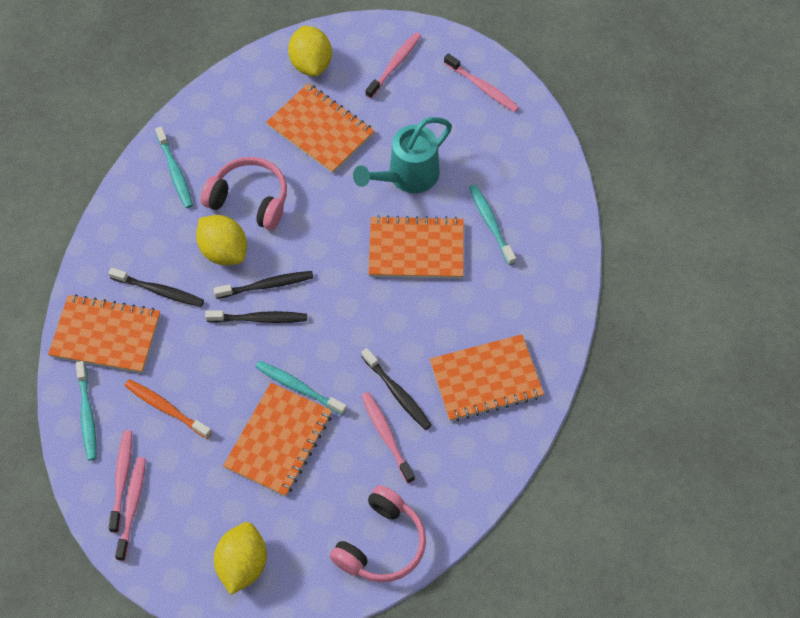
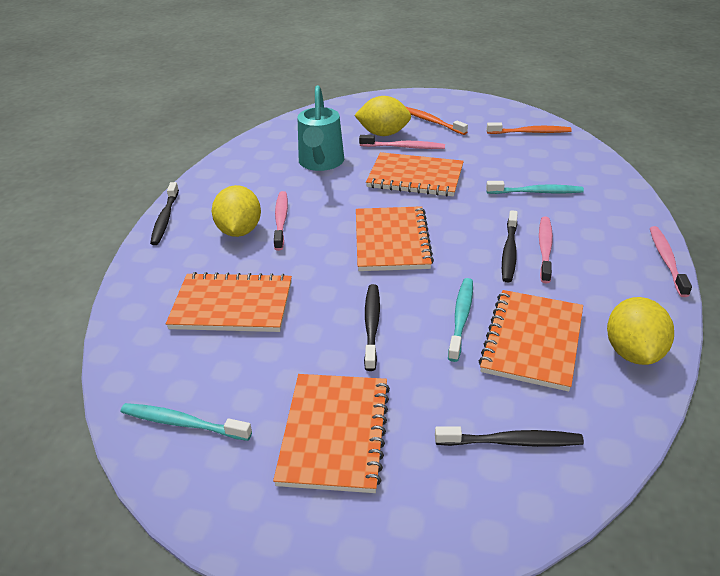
orange toothbrush: 1 -> 2
pink headphones: 2 -> 0
pink toothbrush: 5 -> 4
turquoise toothbrush: 4 -> 3

